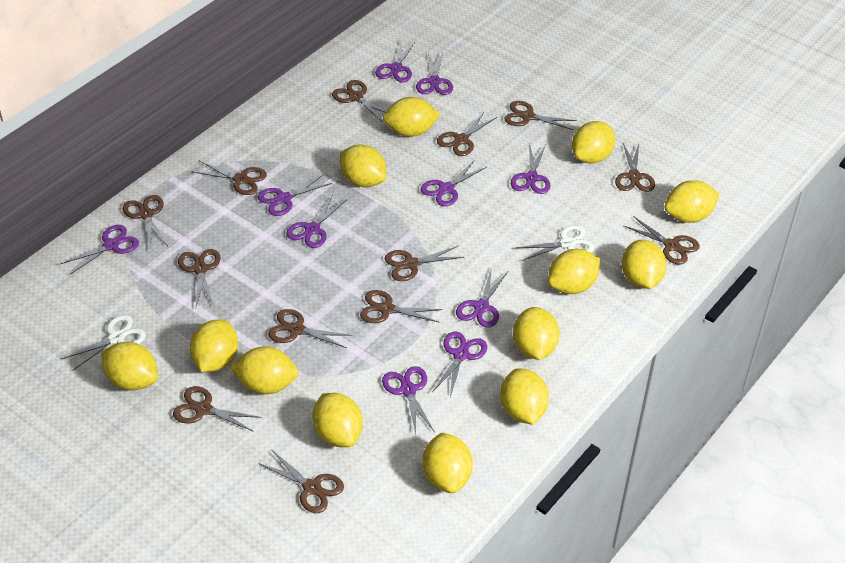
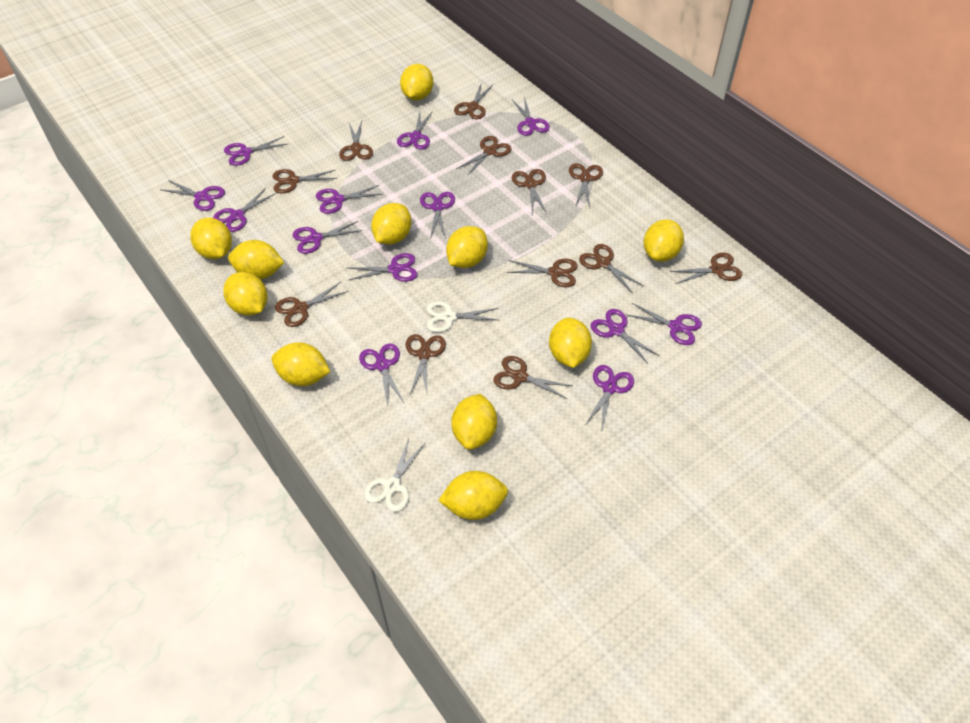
brown scissors: 13 -> 12
purple scissors: 10 -> 13
yellow lemon: 13 -> 11

